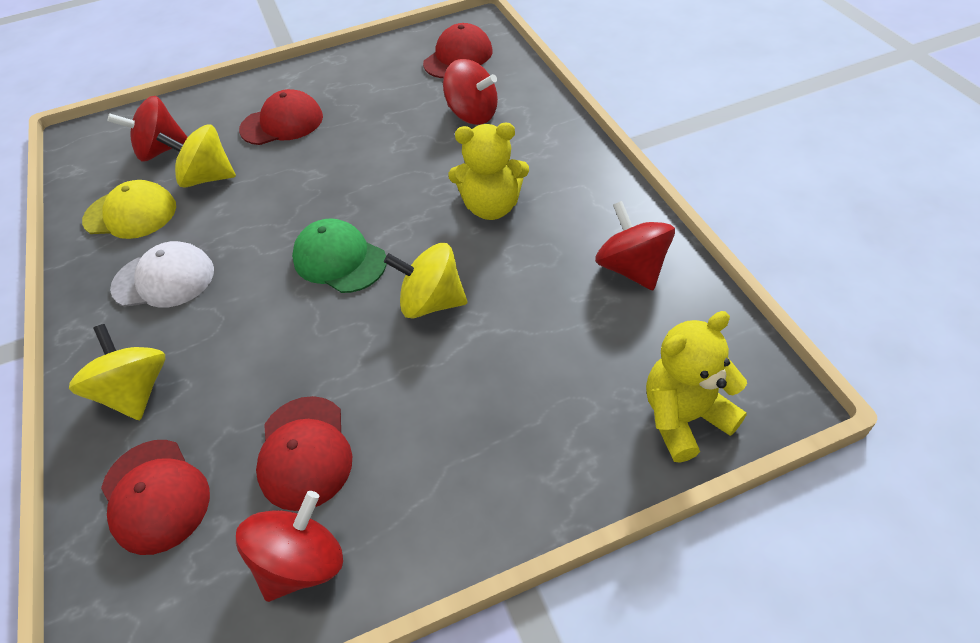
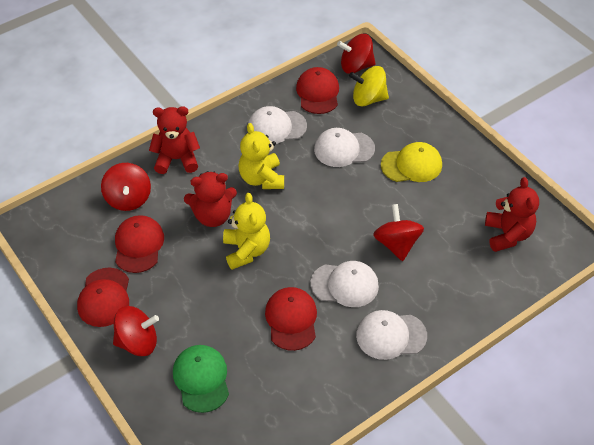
red teddy bear: 0 -> 3
white cap: 1 -> 4
yellow spinning top: 3 -> 1

